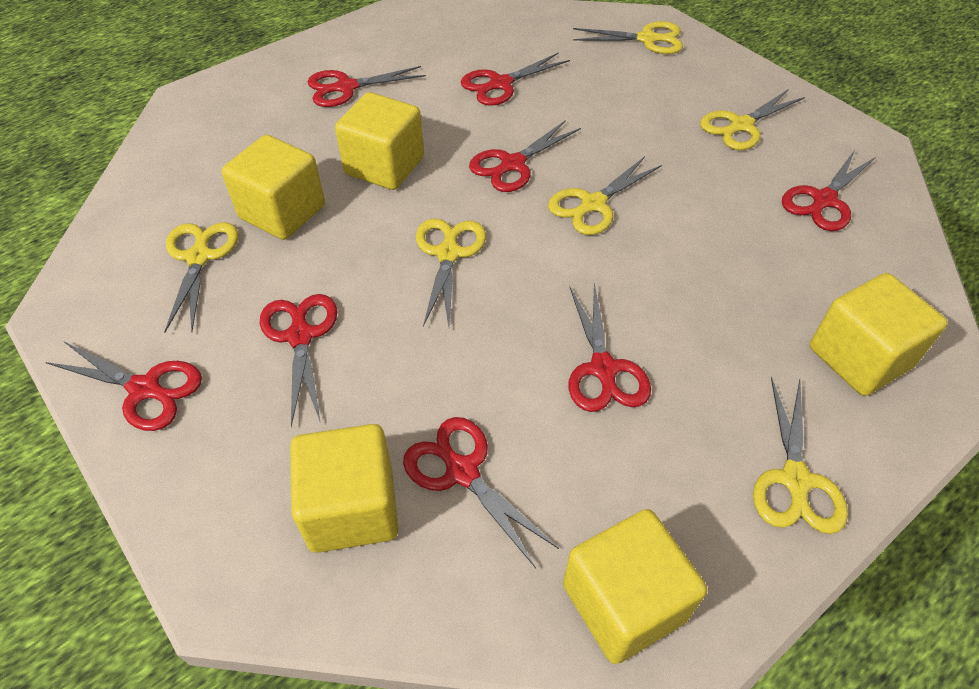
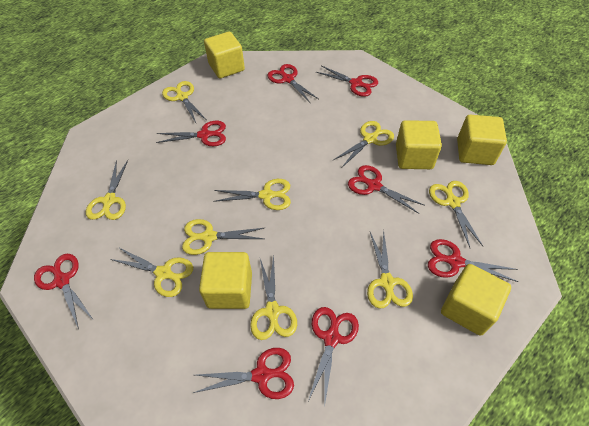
yellow scissors: 6 -> 9

